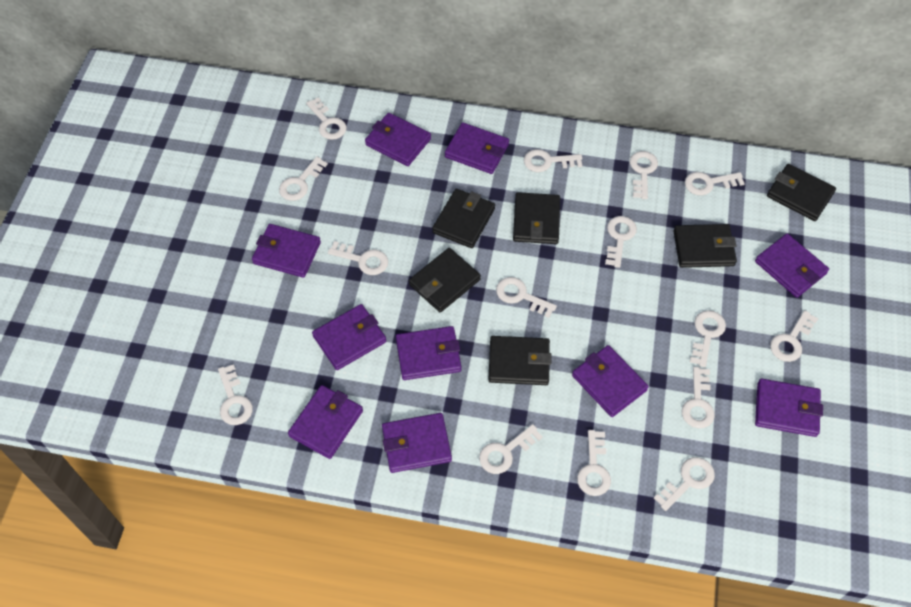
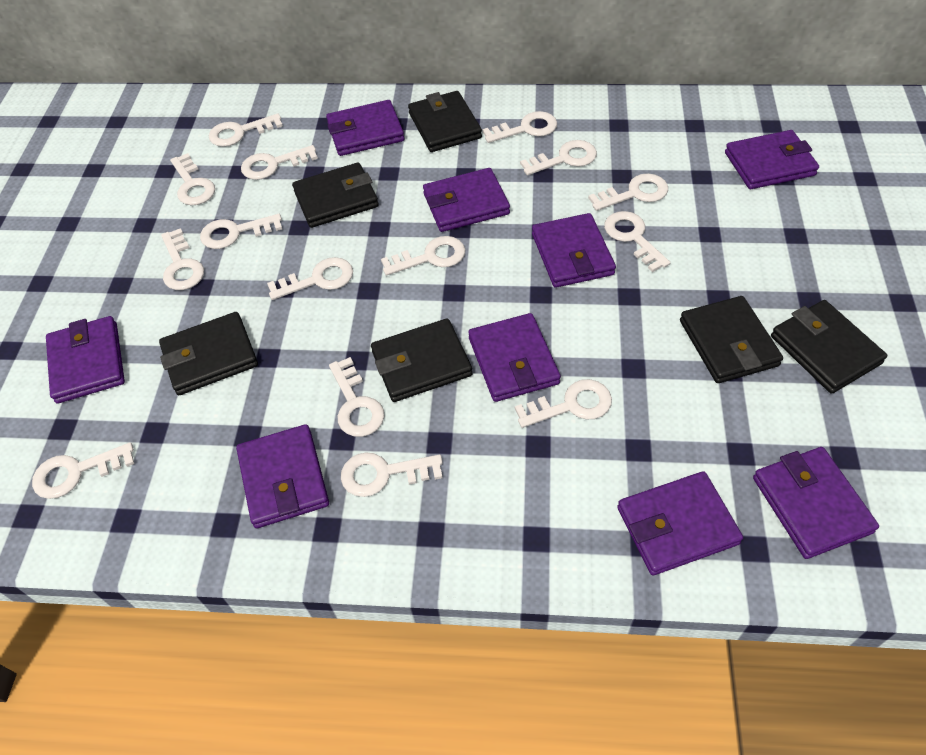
purple wallet: 10 -> 9

